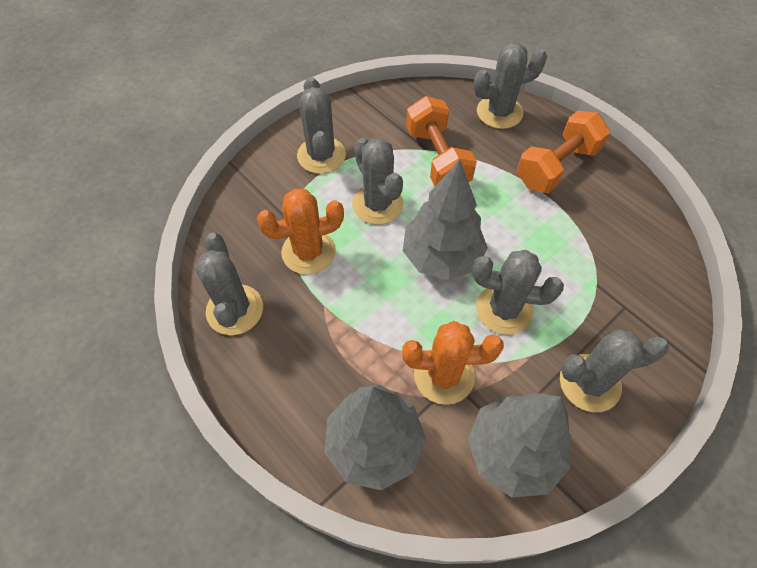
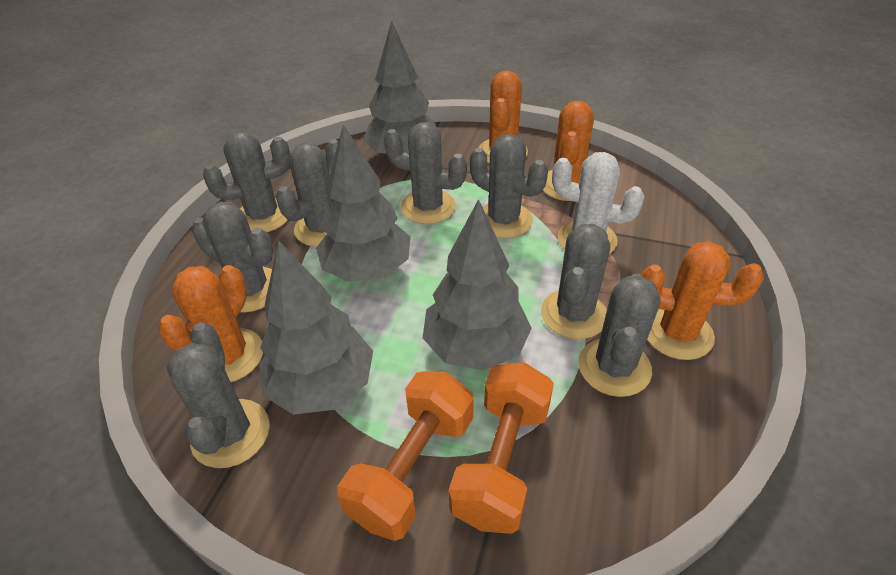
grey cactus: 6 -> 8
grey tree: 3 -> 4
orange cactus: 2 -> 4
white cactus: 0 -> 1

